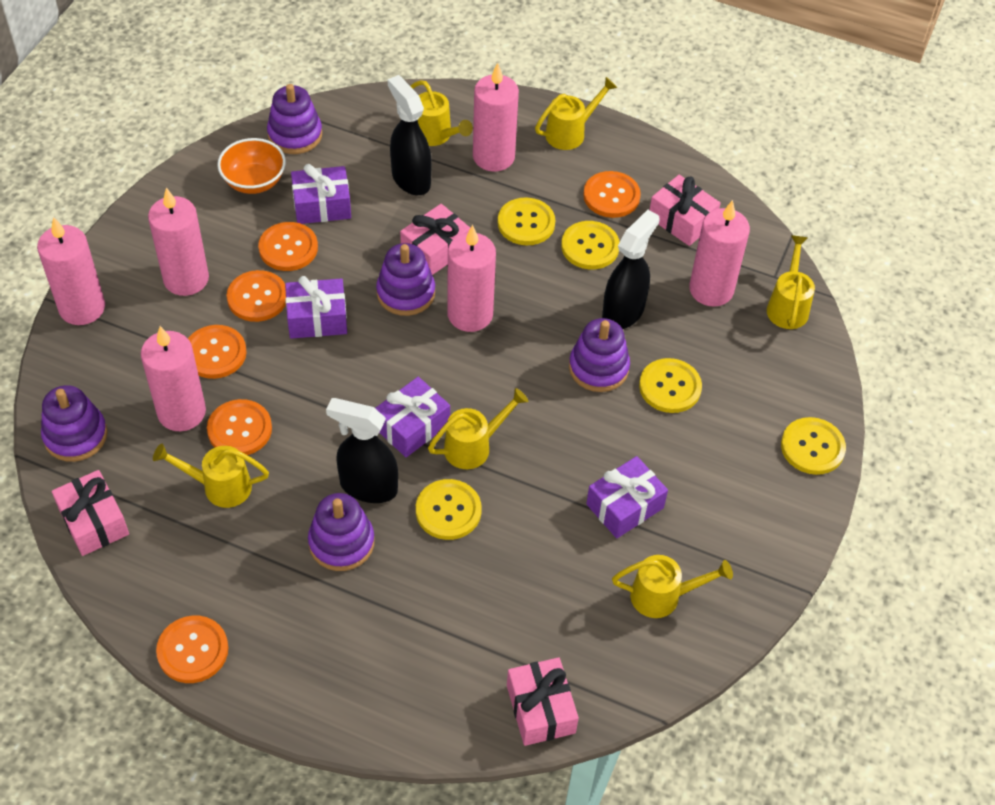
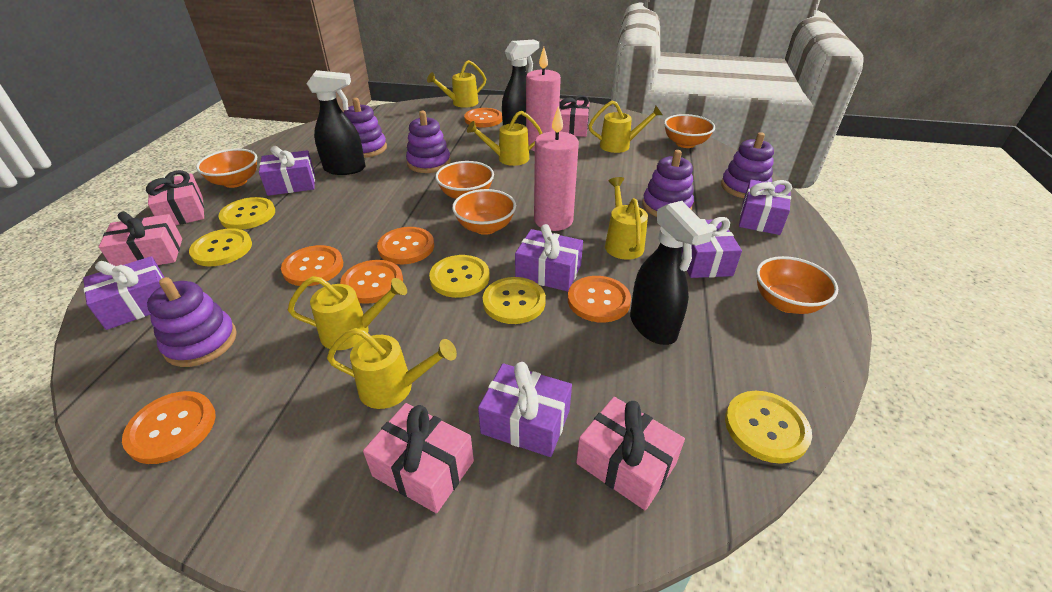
orange bowl: 1 -> 5
pink candle: 6 -> 2
pink gift: 4 -> 5
purple gift: 4 -> 6

